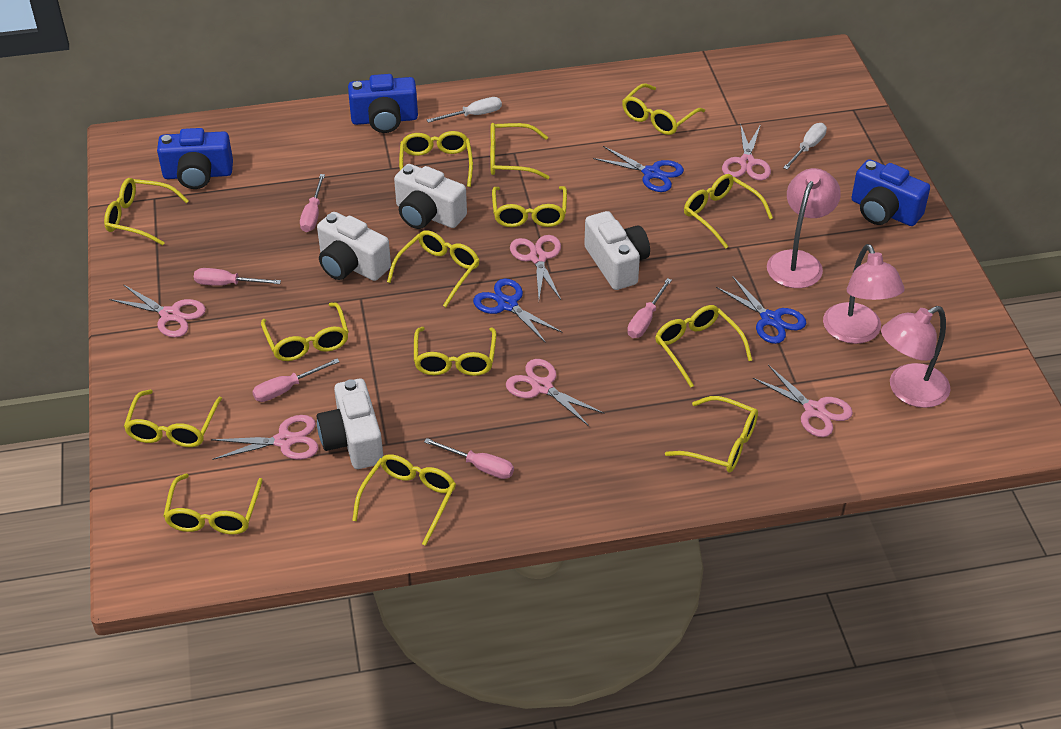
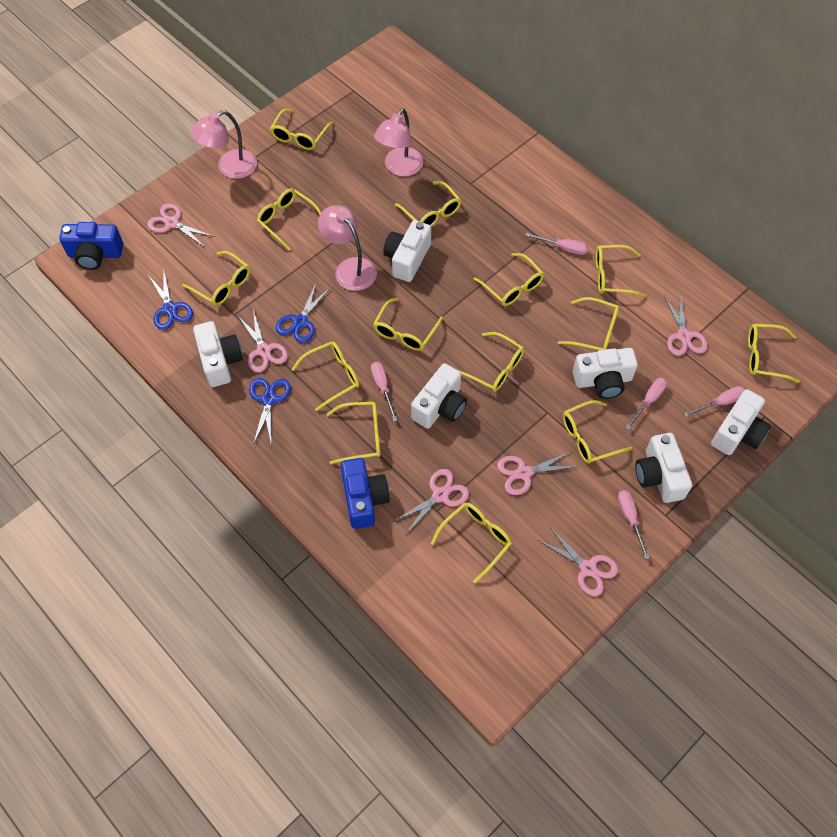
blue camera: 3 -> 2
white camera: 4 -> 6
white screwdriver: 2 -> 0

